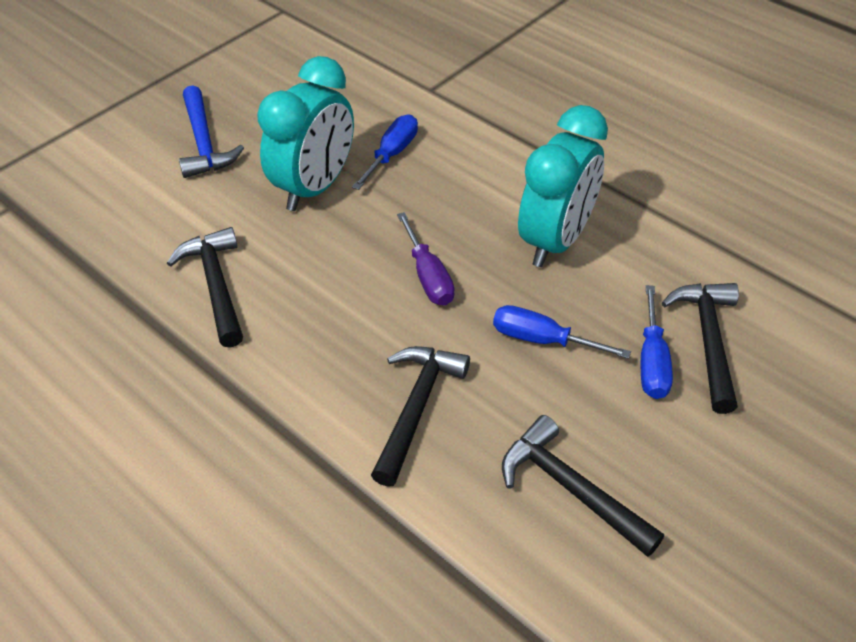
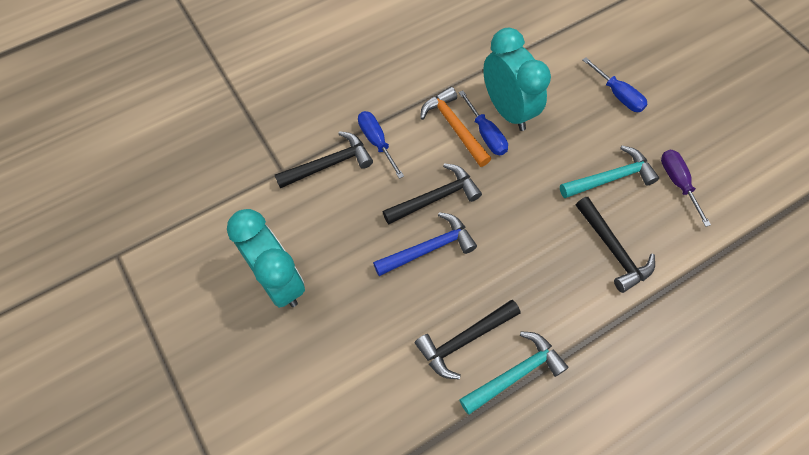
orange hammer: 0 -> 1
turquoise hammer: 0 -> 2

